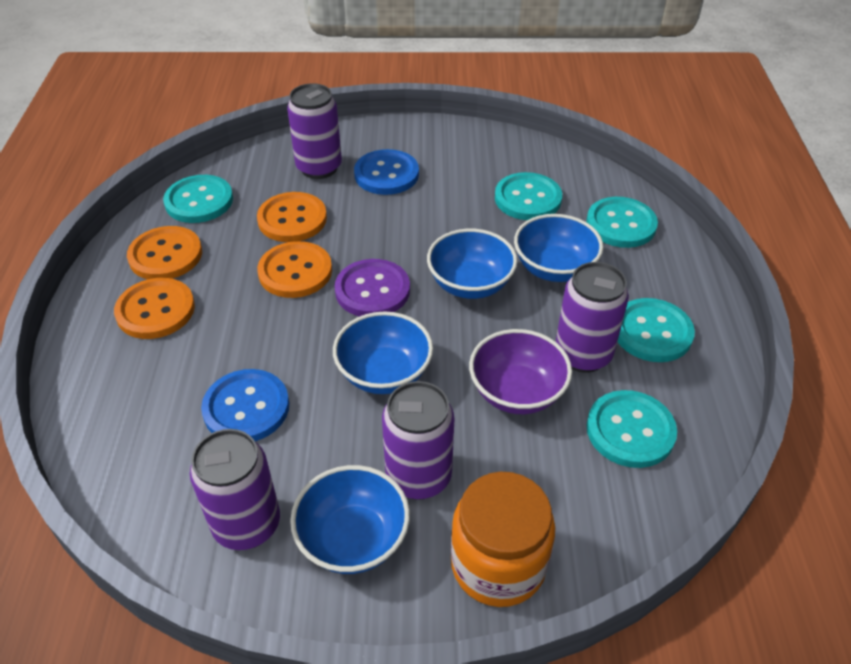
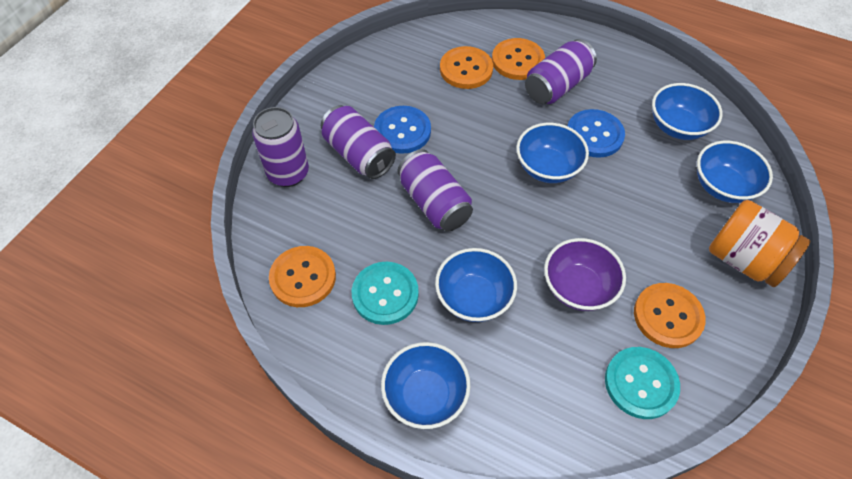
blue bowl: 4 -> 5
purple button: 1 -> 0
turquoise button: 5 -> 2

